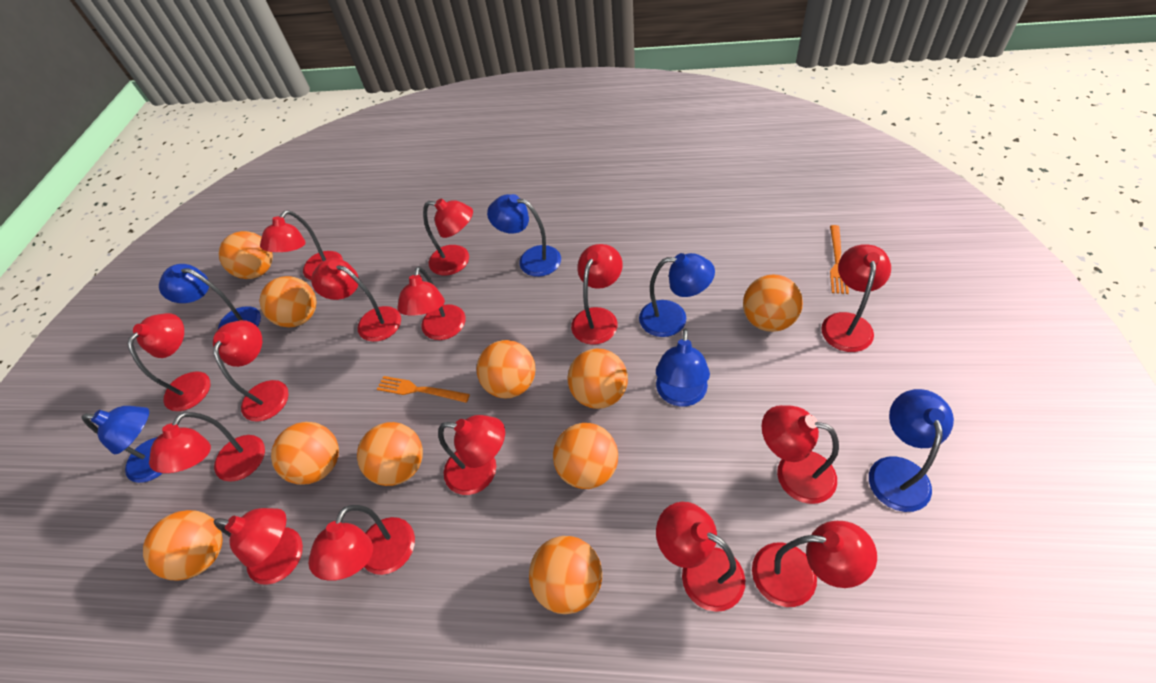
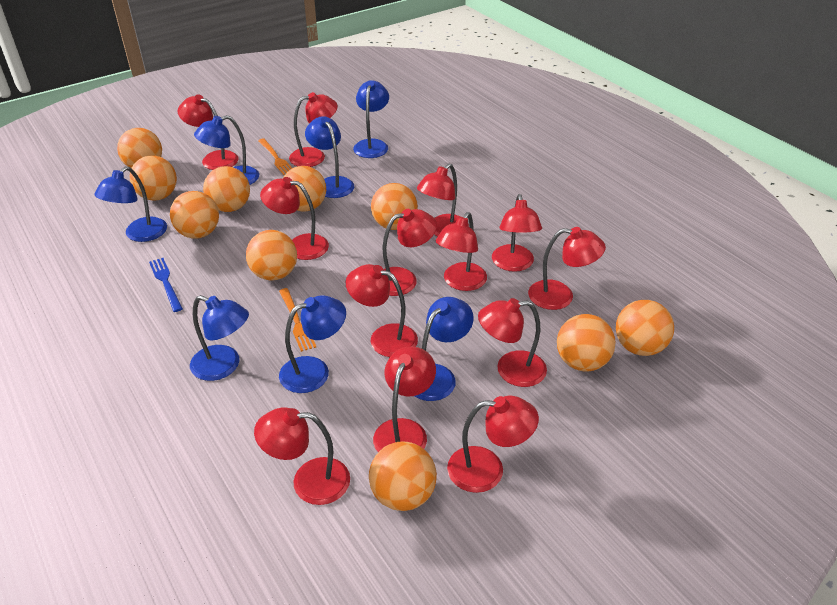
blue fork: 0 -> 1
blue lamp: 6 -> 7
red lamp: 15 -> 13

